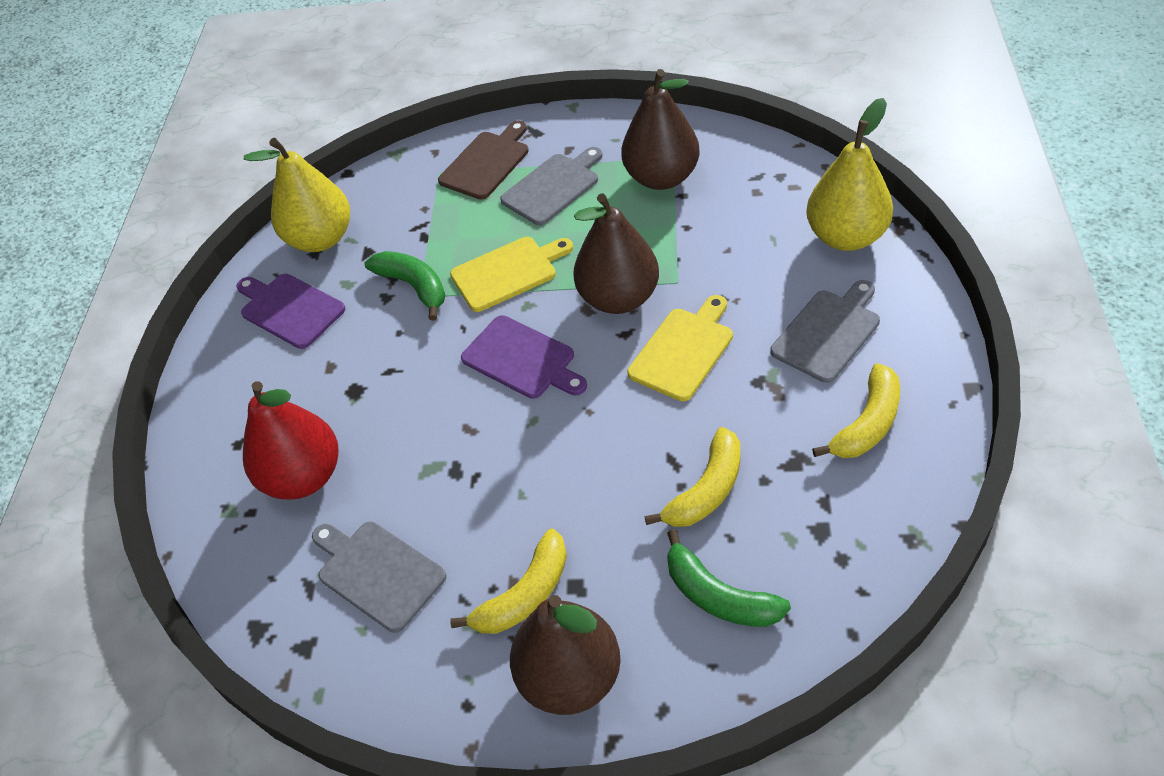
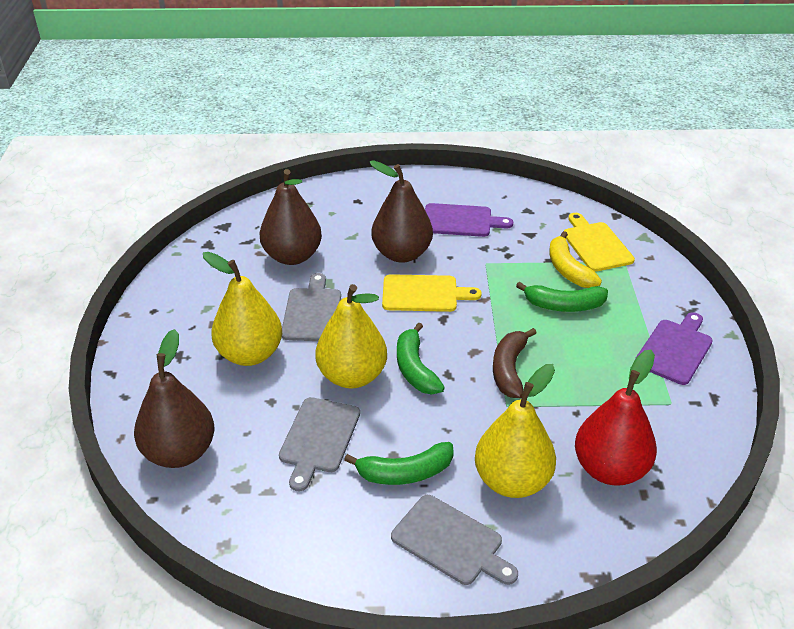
brown banana: 0 -> 1
brown cutting board: 1 -> 0
green banana: 2 -> 3
yellow banana: 3 -> 1
yellow pear: 2 -> 3

